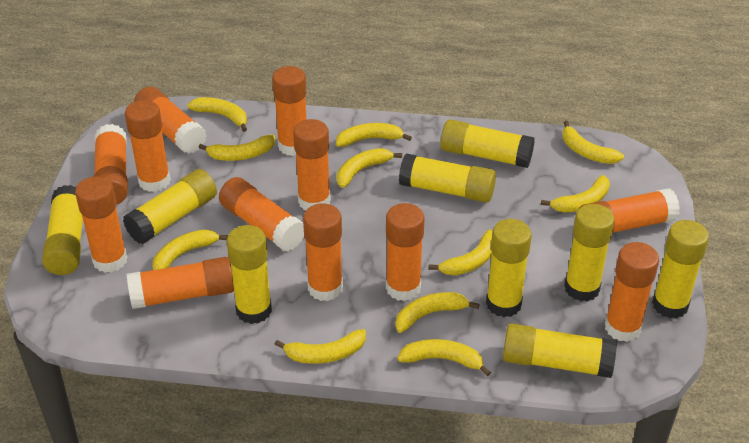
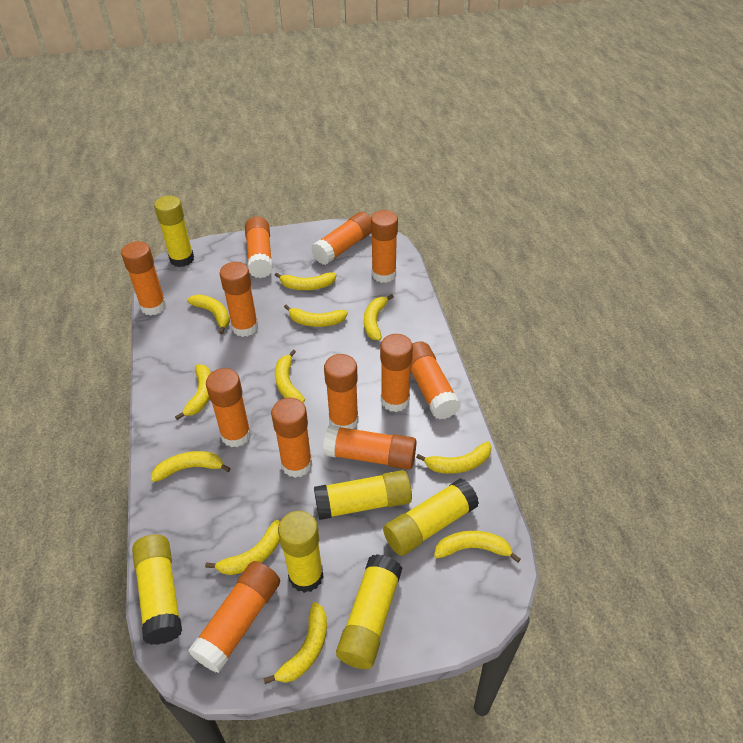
yellow glue stick: 9 -> 6

